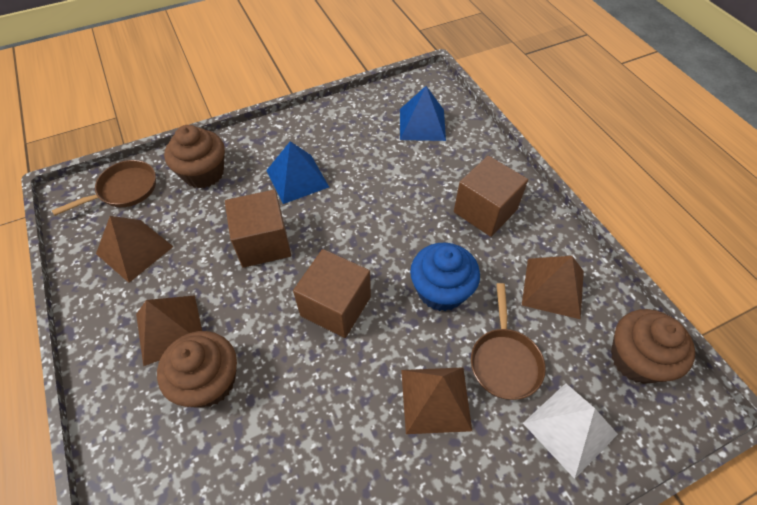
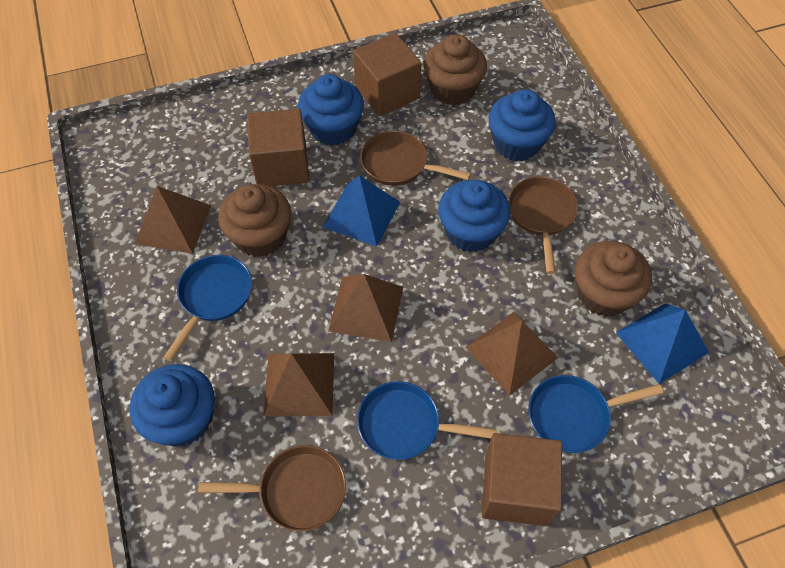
blue cupcake: 1 -> 4
blue pan: 0 -> 3
brown pan: 2 -> 3
white pyramid: 1 -> 0

